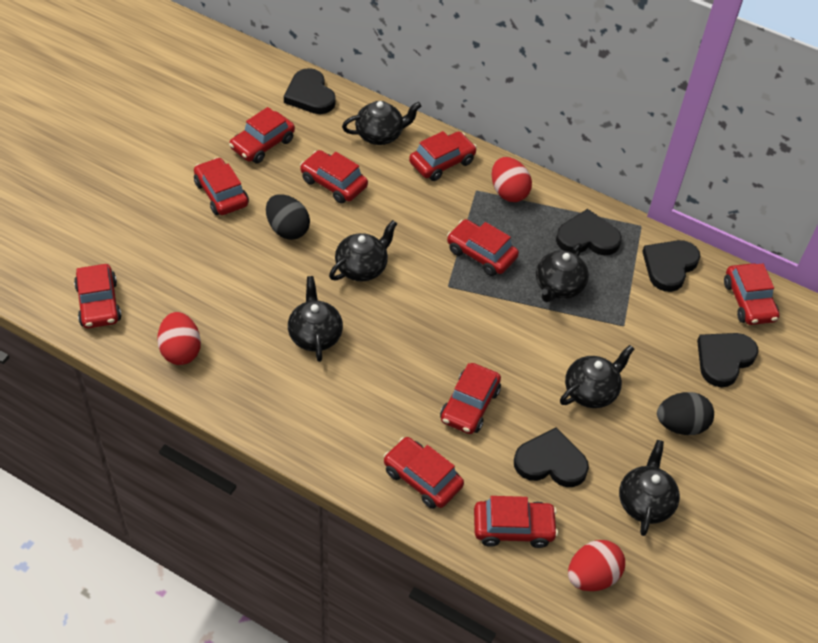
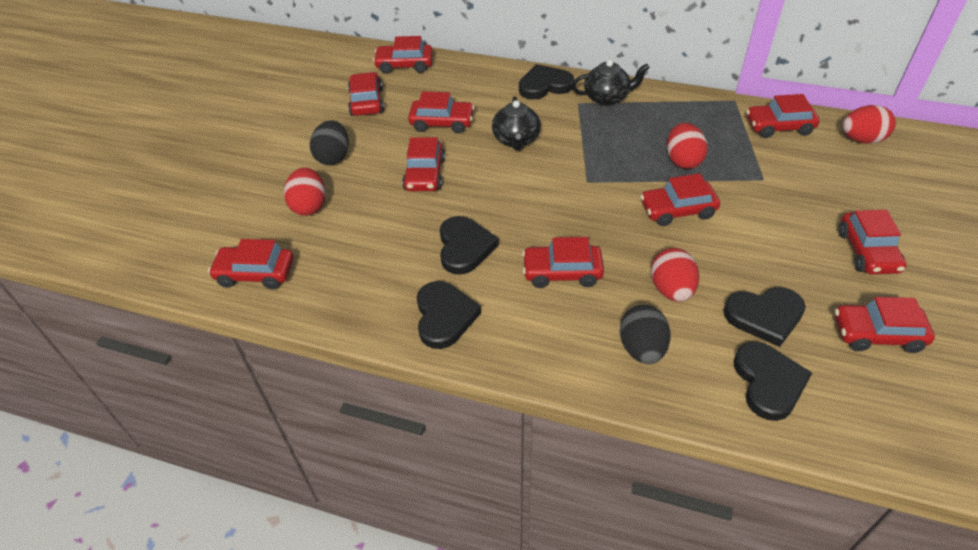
black teapot: 6 -> 2
red egg: 3 -> 4

